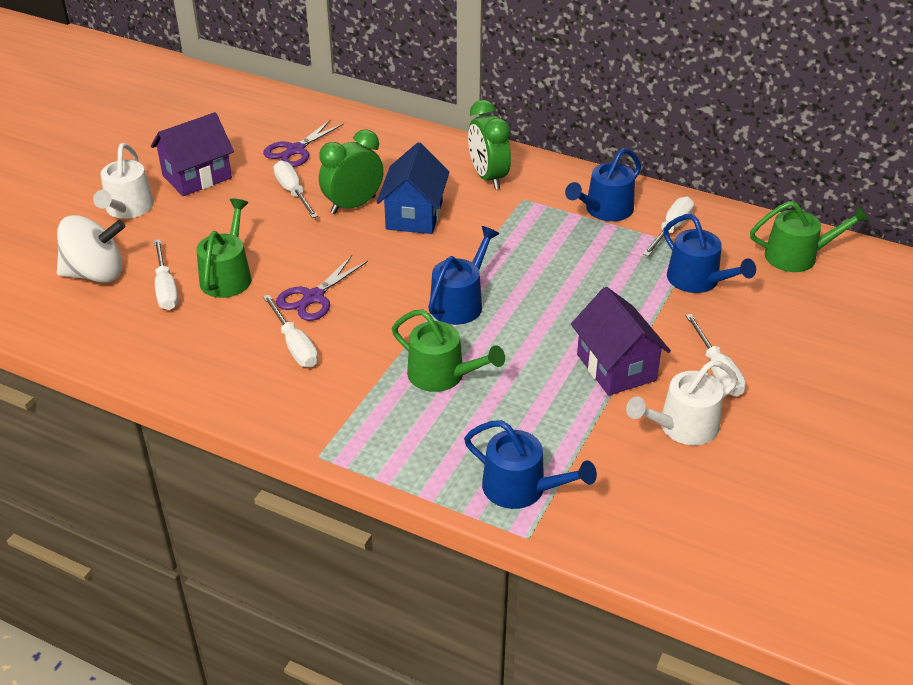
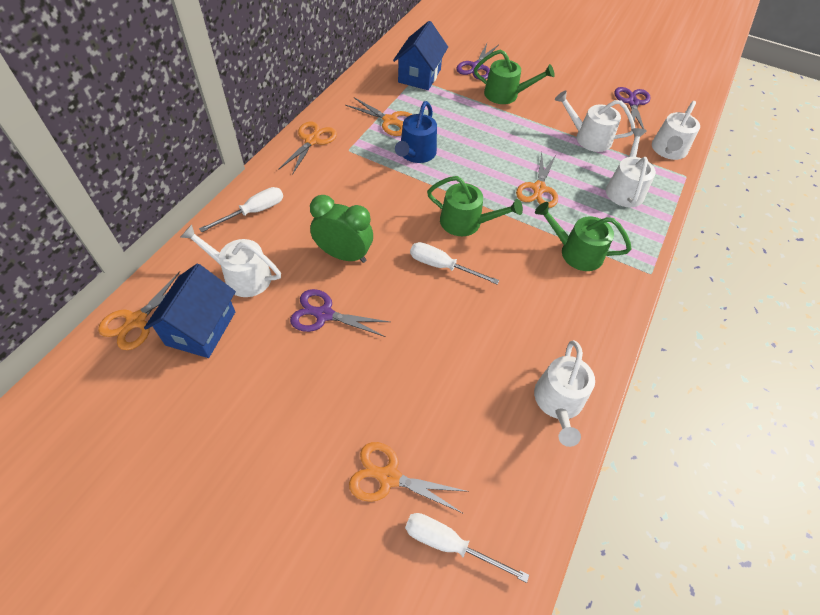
blue house: 1 -> 2
blue watering can: 4 -> 1
green clock: 2 -> 1
orange scissors: 0 -> 5
purple house: 2 -> 0
purple scissors: 2 -> 3
white screwdriver: 5 -> 3
white spinning top: 1 -> 0
white watering can: 2 -> 5

